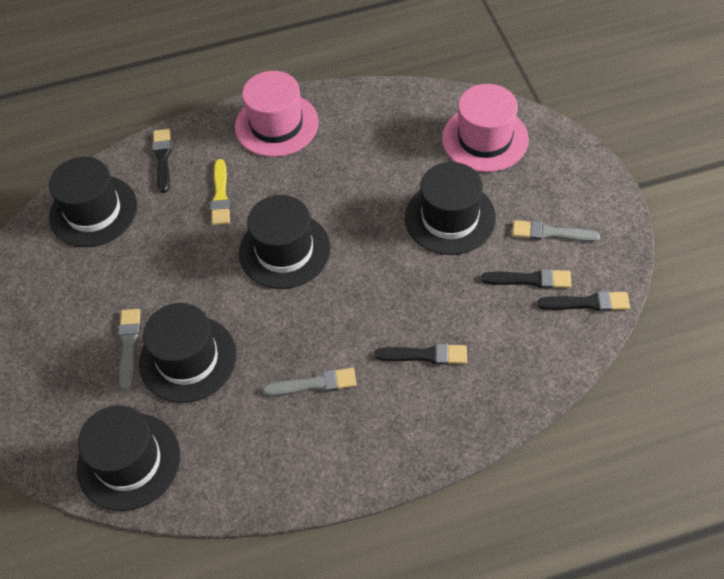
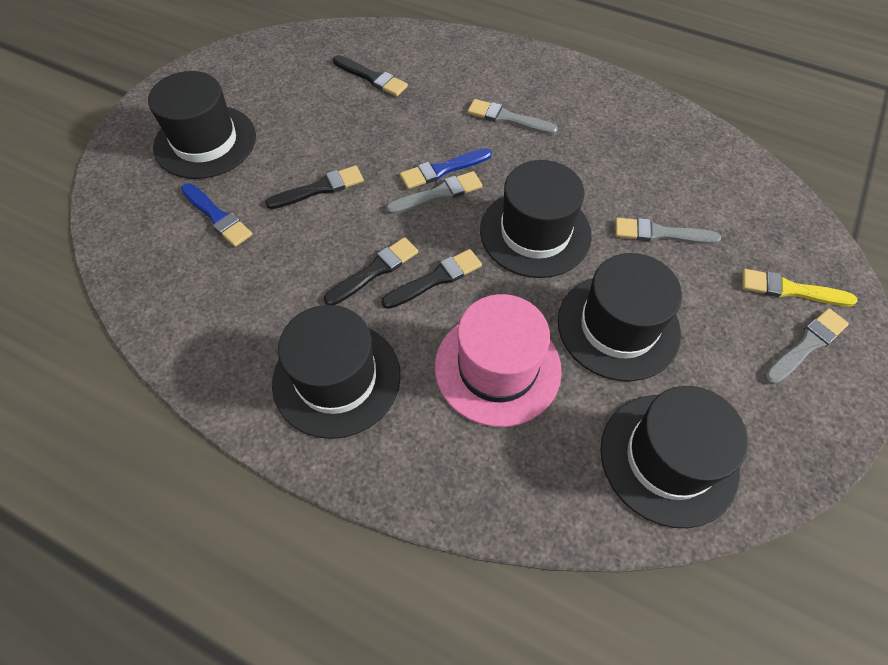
blue brush: 0 -> 2
grey brush: 3 -> 4
pink hat: 2 -> 1

